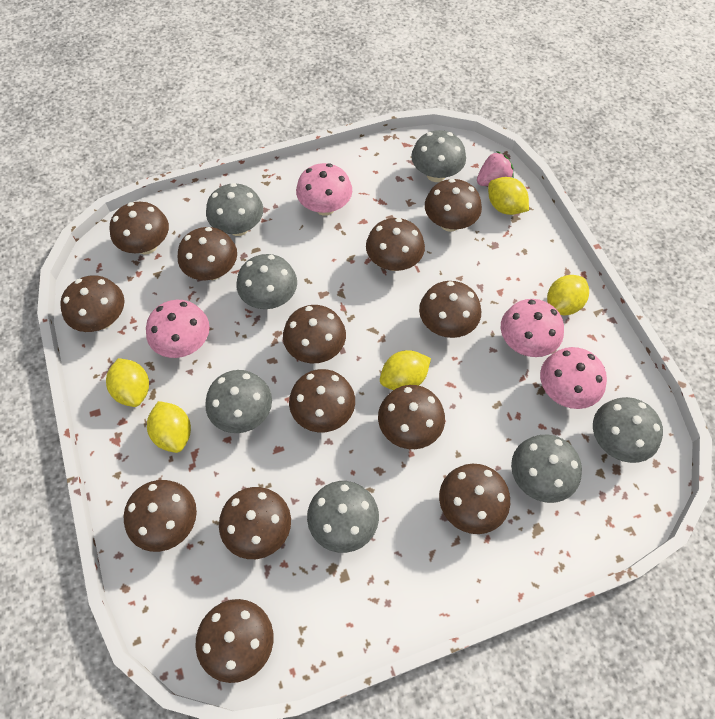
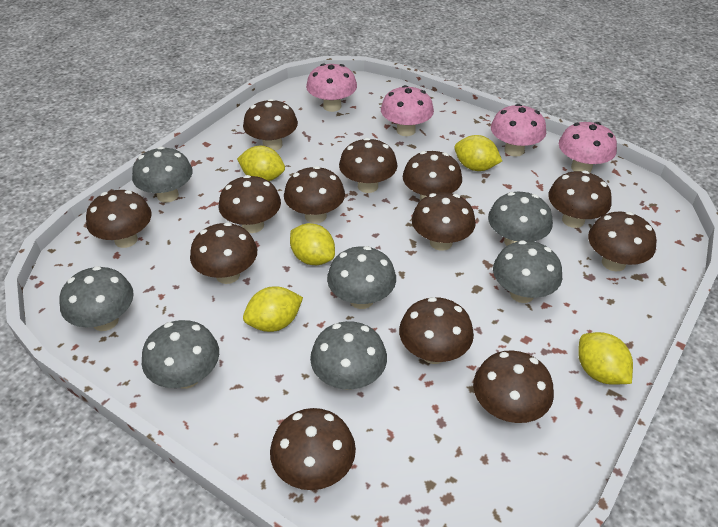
pink strawberry: 1 -> 0

